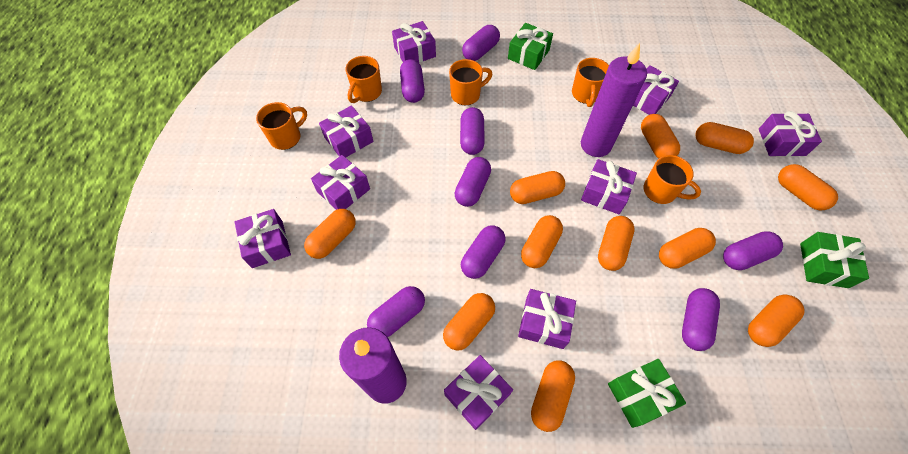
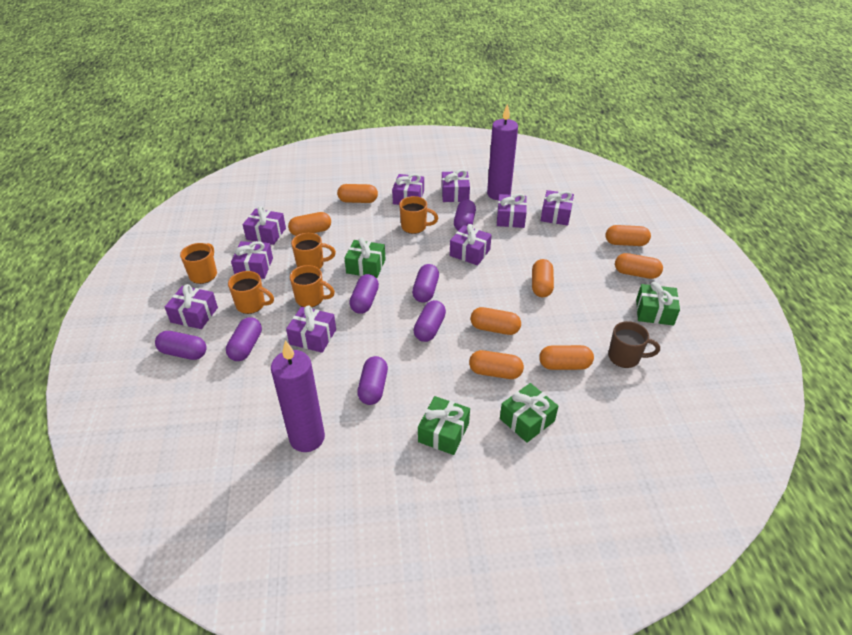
brown mug: 0 -> 1
green gift: 3 -> 4
orange capsule: 11 -> 8
purple capsule: 8 -> 7

